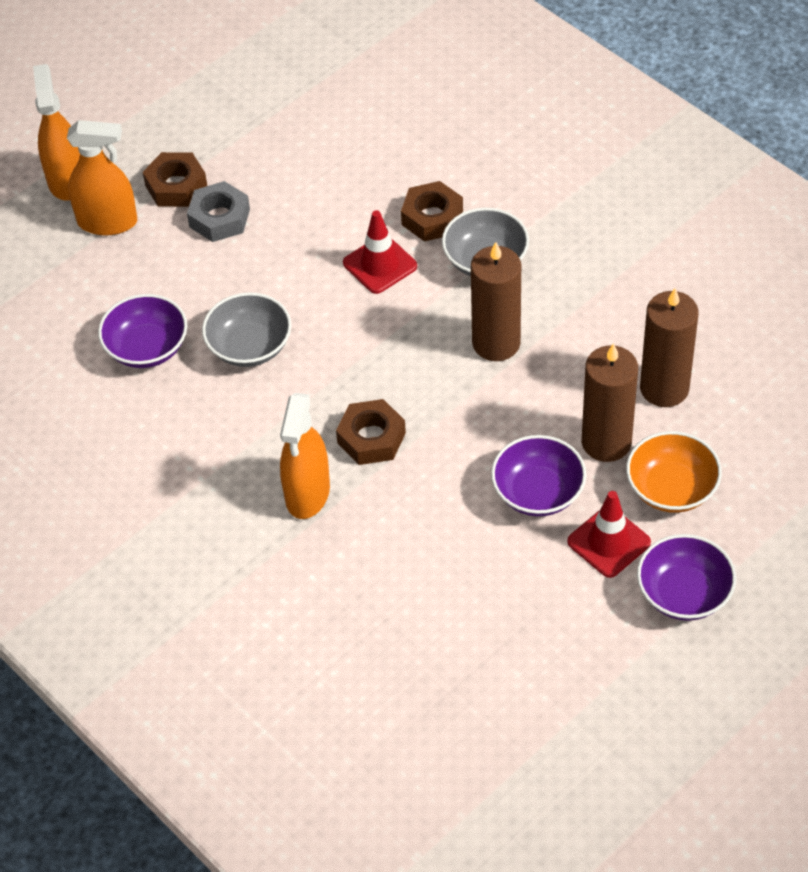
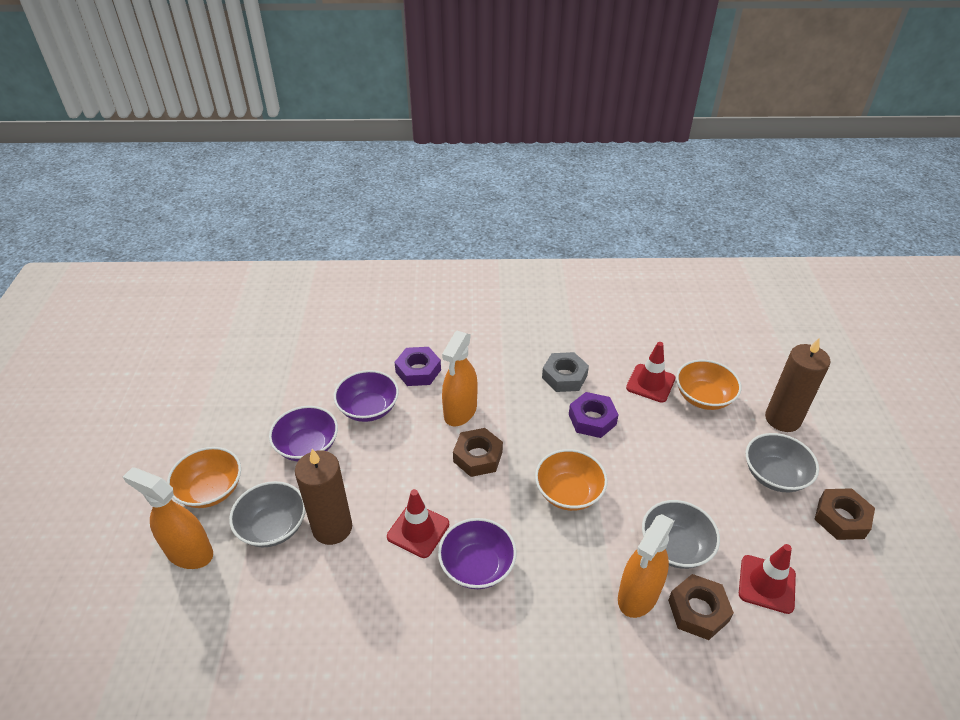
brown candle: 3 -> 2
grey bowl: 2 -> 3
orange bowl: 1 -> 3
purple nut: 0 -> 2
red traffic cone: 2 -> 3

